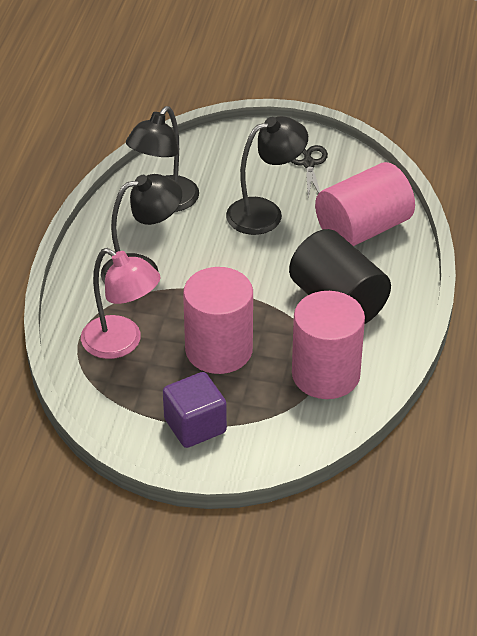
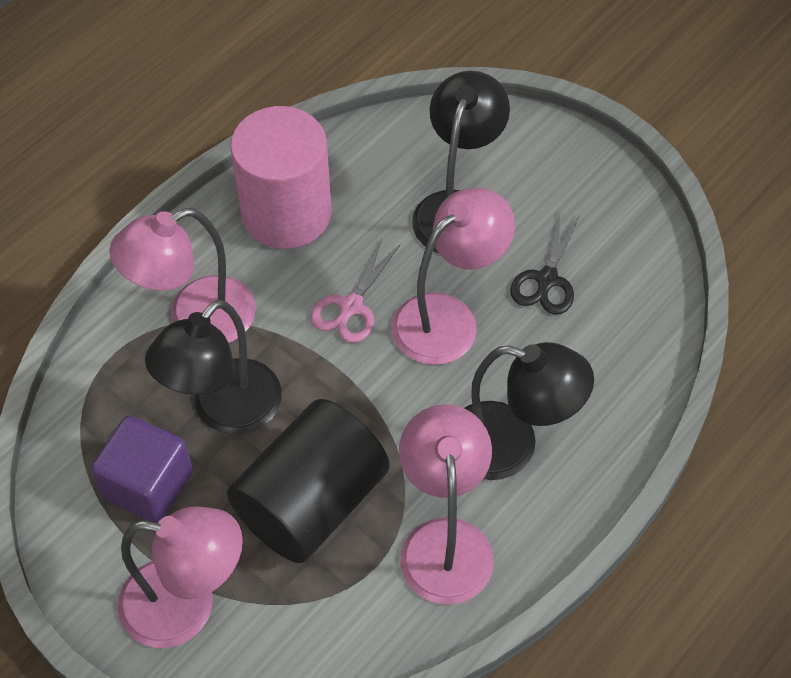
pink cylinder: 3 -> 1
pink lamp: 1 -> 4
pink scissors: 0 -> 1

